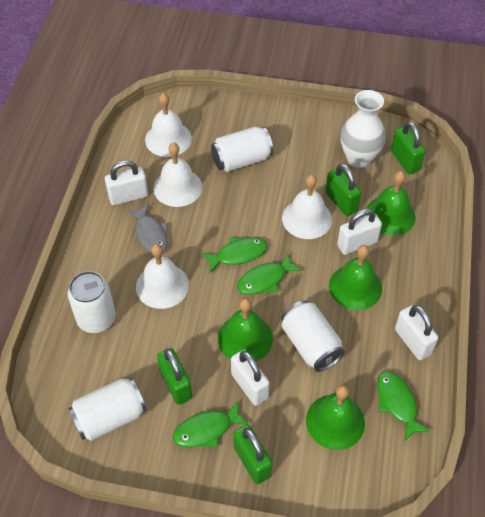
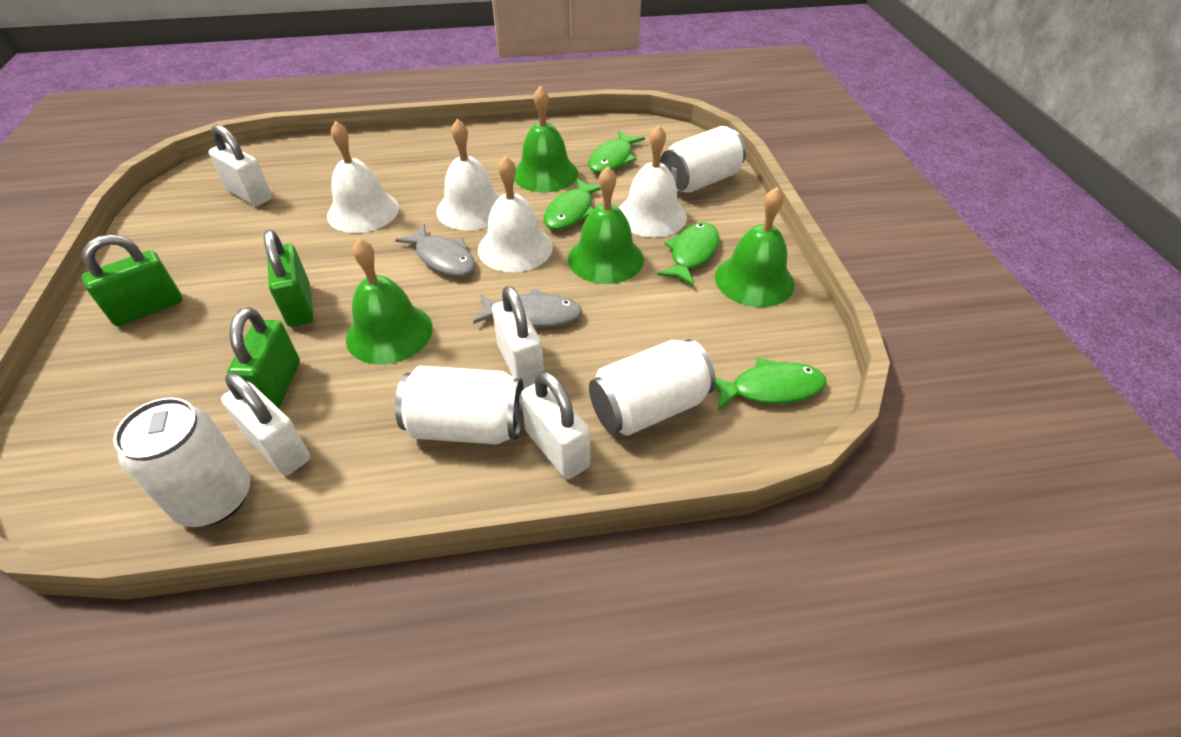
green padlock: 4 -> 3
grey fish: 1 -> 2
white vase: 1 -> 0

